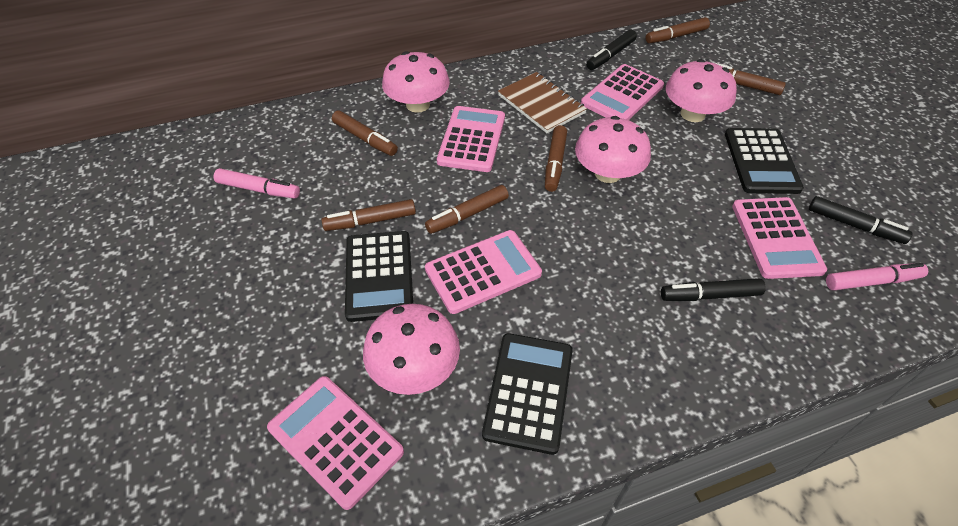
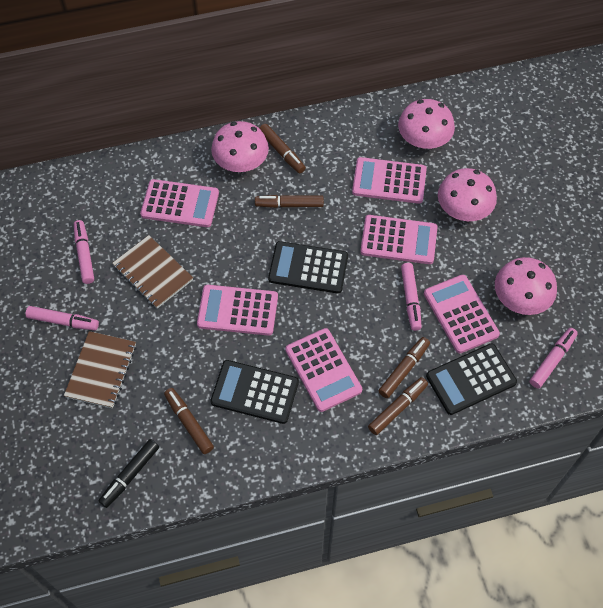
black marker: 3 -> 1
brown marker: 6 -> 5
brown notebook: 1 -> 2
pink calculator: 5 -> 6
pink marker: 2 -> 4

